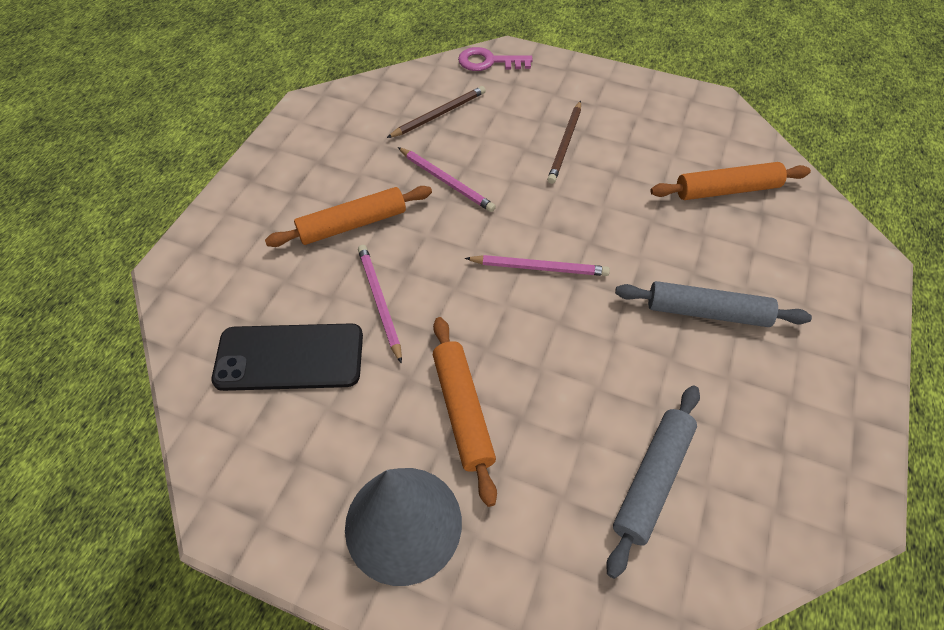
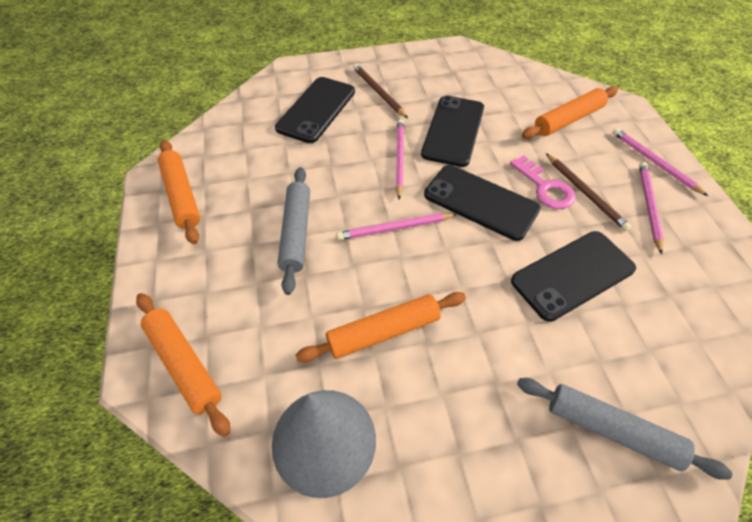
black phone: 1 -> 4
orange rolling pin: 3 -> 4
pink pencil: 3 -> 4

